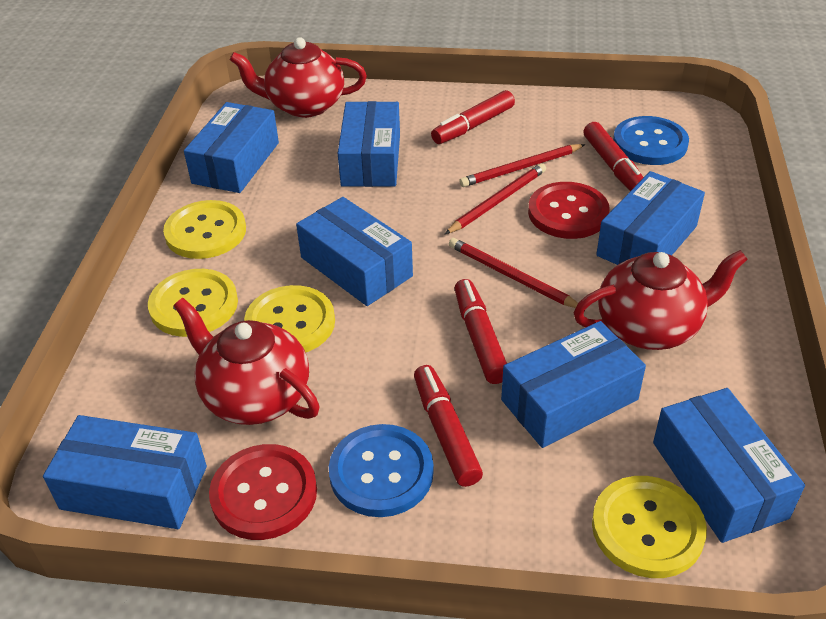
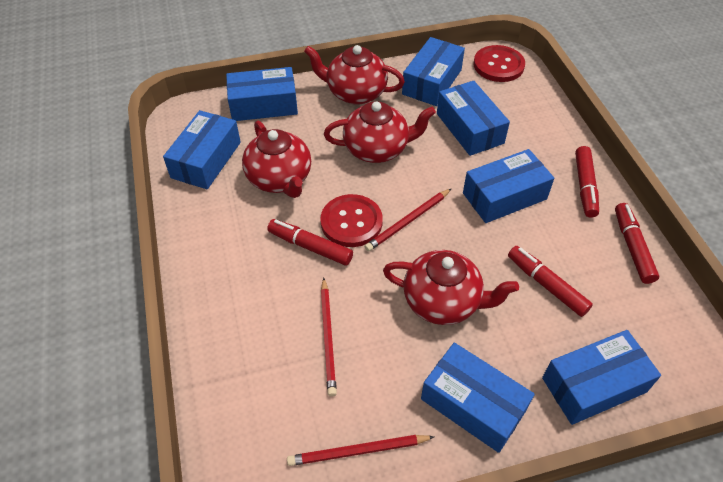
blue button: 2 -> 0
red teapot: 3 -> 4
yellow button: 4 -> 0

